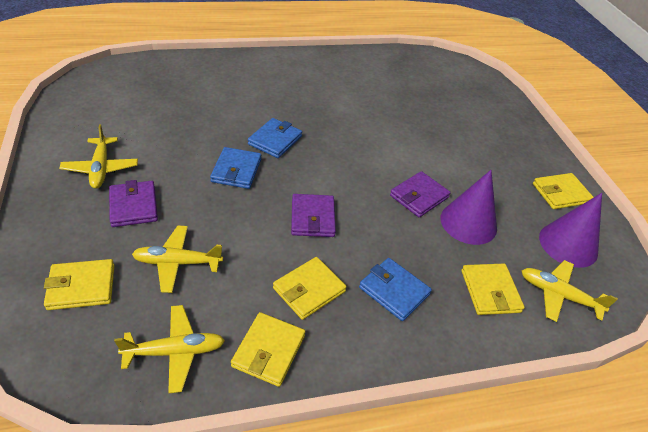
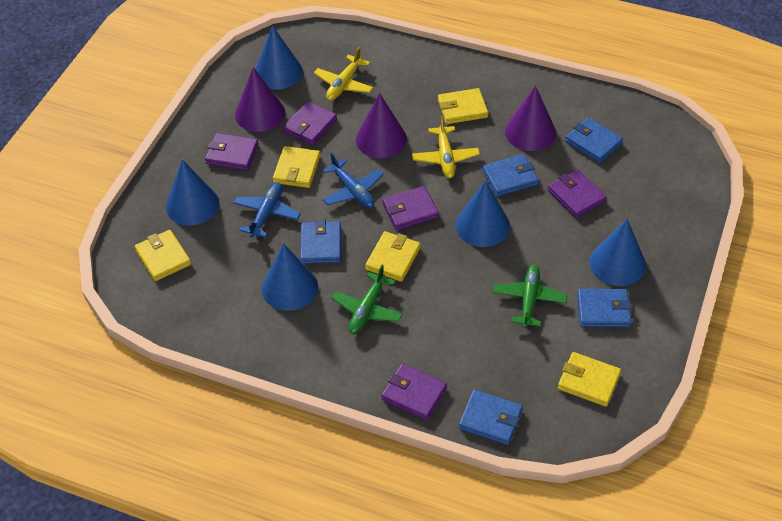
blue cone: 0 -> 5
blue plane: 0 -> 2
blue wallet: 3 -> 5
green plane: 0 -> 2
purple cone: 2 -> 3
purple wallet: 3 -> 5
yellow plane: 4 -> 2

